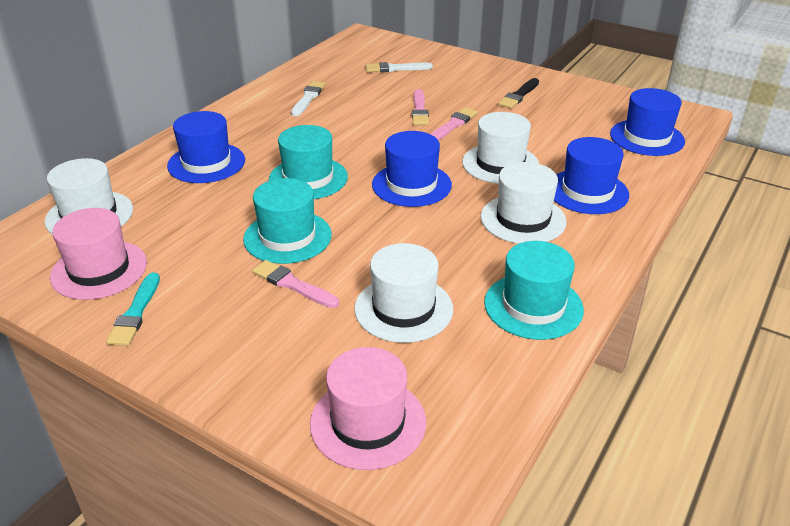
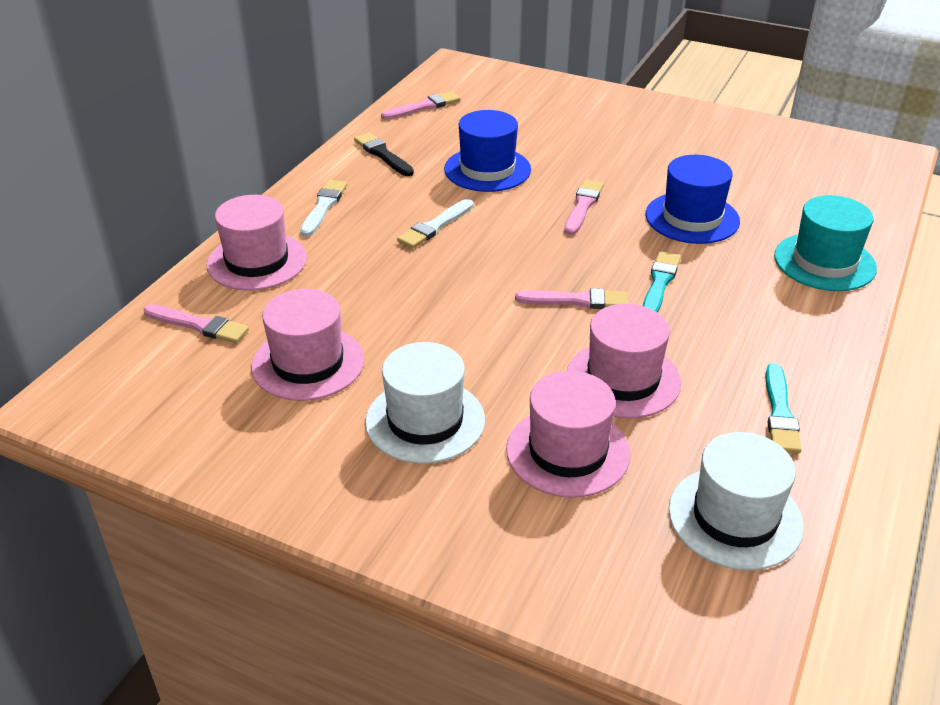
blue hat: 4 -> 2
pink brush: 3 -> 4
pink hat: 2 -> 4
turquoise brush: 1 -> 2
turquoise hat: 3 -> 1
white hat: 4 -> 2

